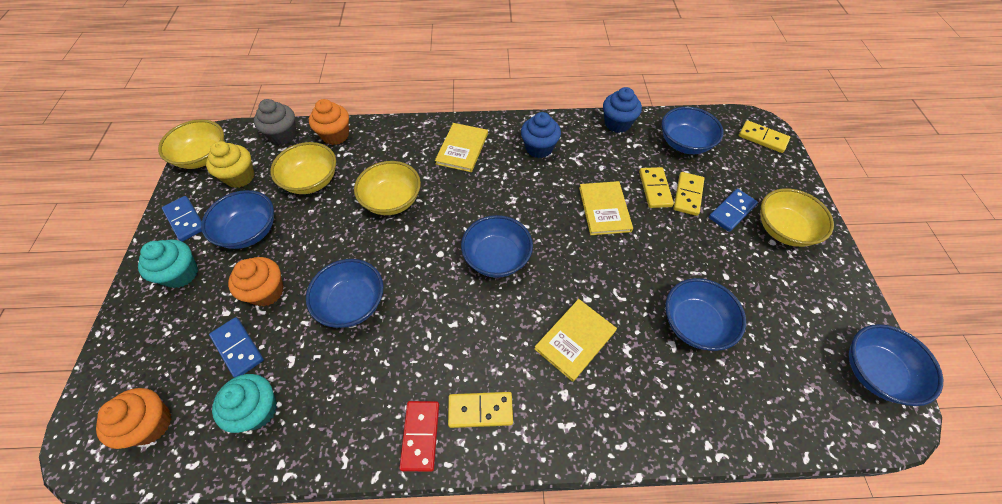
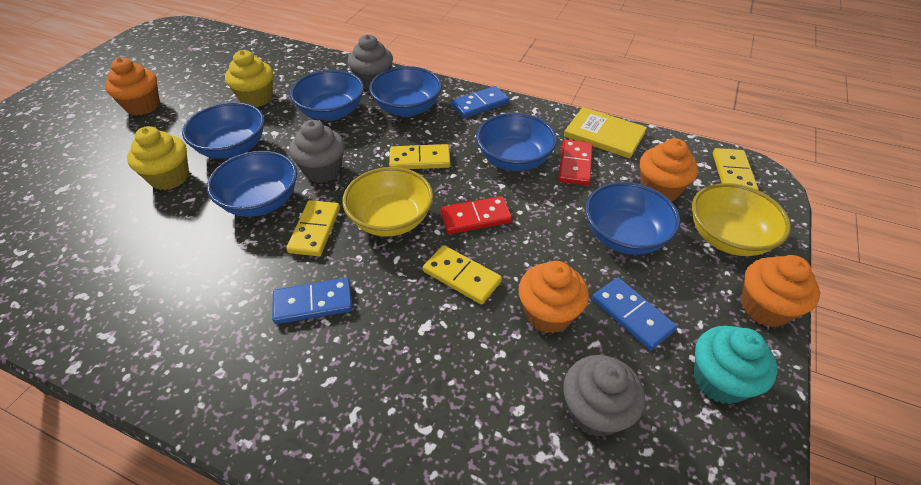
blue cupcake: 2 -> 0
grey cupcake: 1 -> 3
orange cupcake: 3 -> 4
red domino: 1 -> 2
turquoise cupcake: 2 -> 1
yellow book: 3 -> 1
yellow bowl: 4 -> 2
yellow cupcake: 1 -> 2

